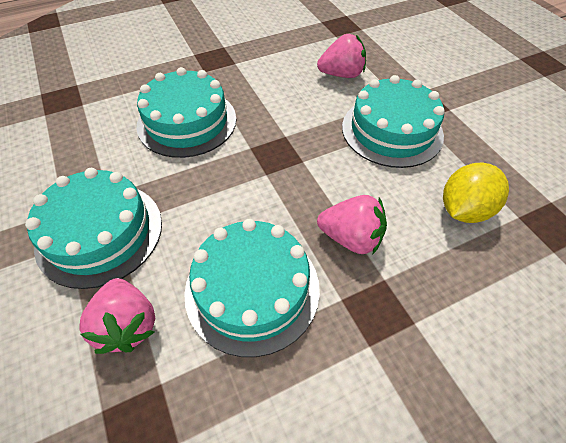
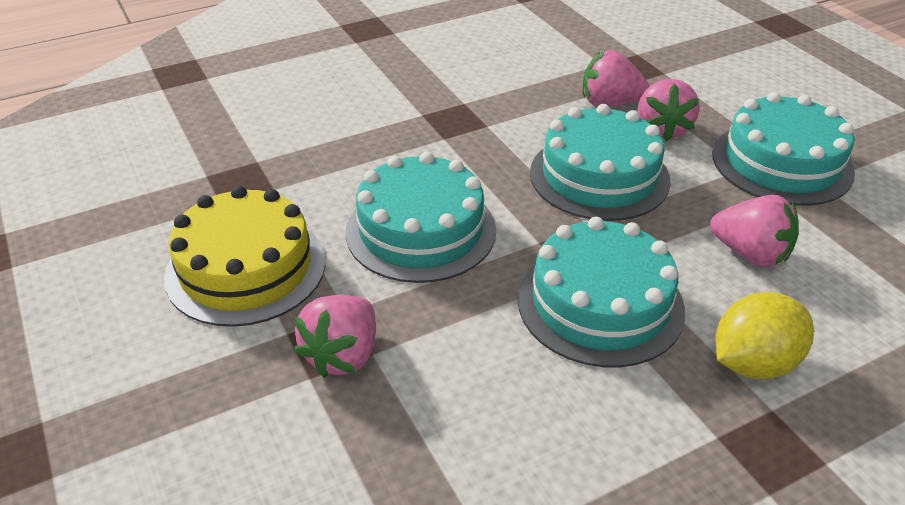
pink strawberry: 3 -> 4
yellow cake: 0 -> 1

